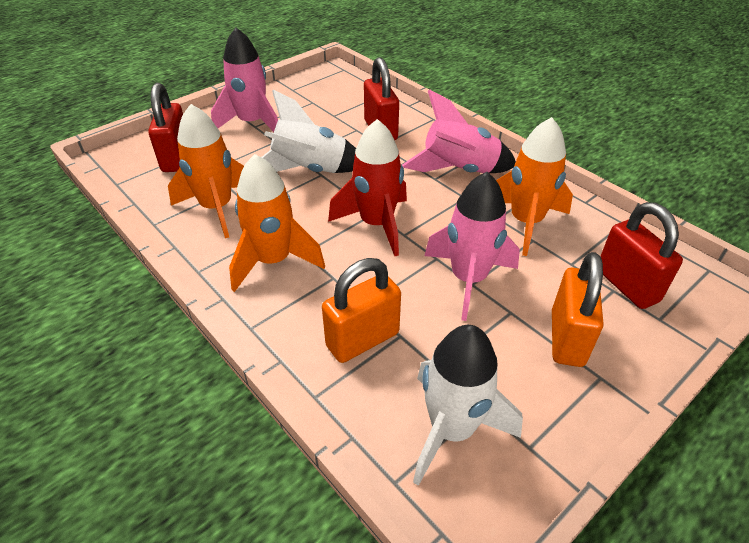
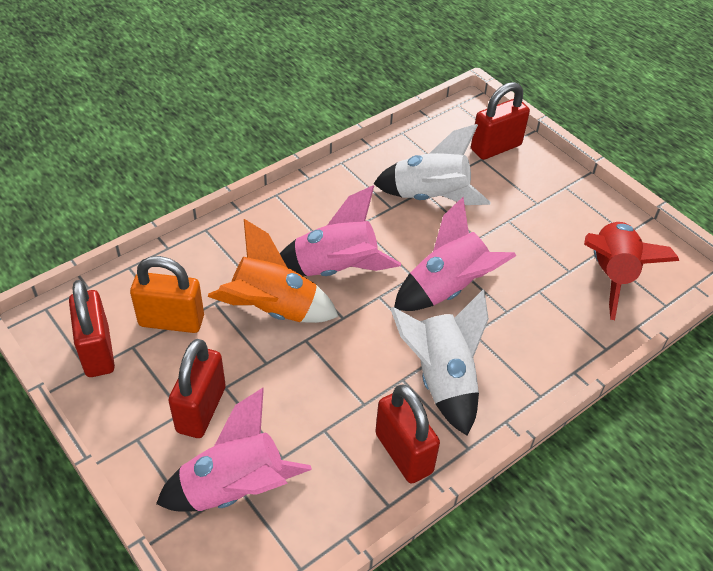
orange padlock: 2 -> 1
orange rocket: 3 -> 1
red padlock: 3 -> 4

